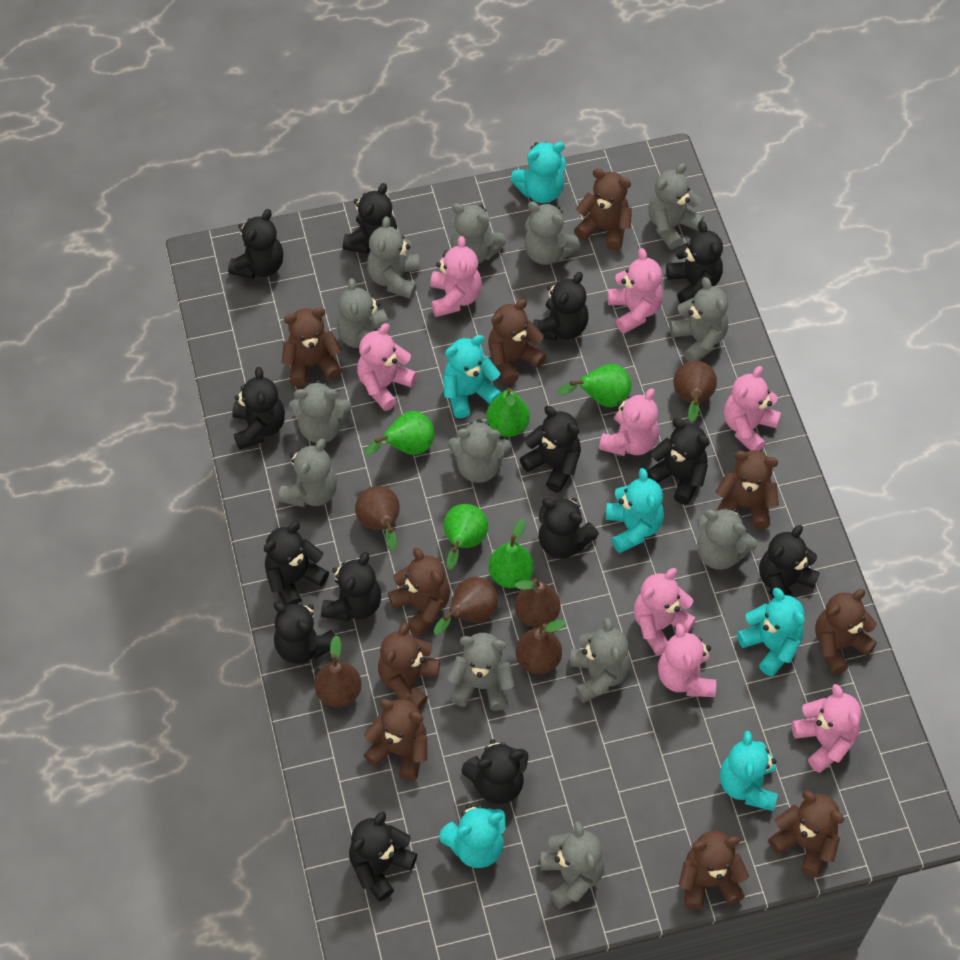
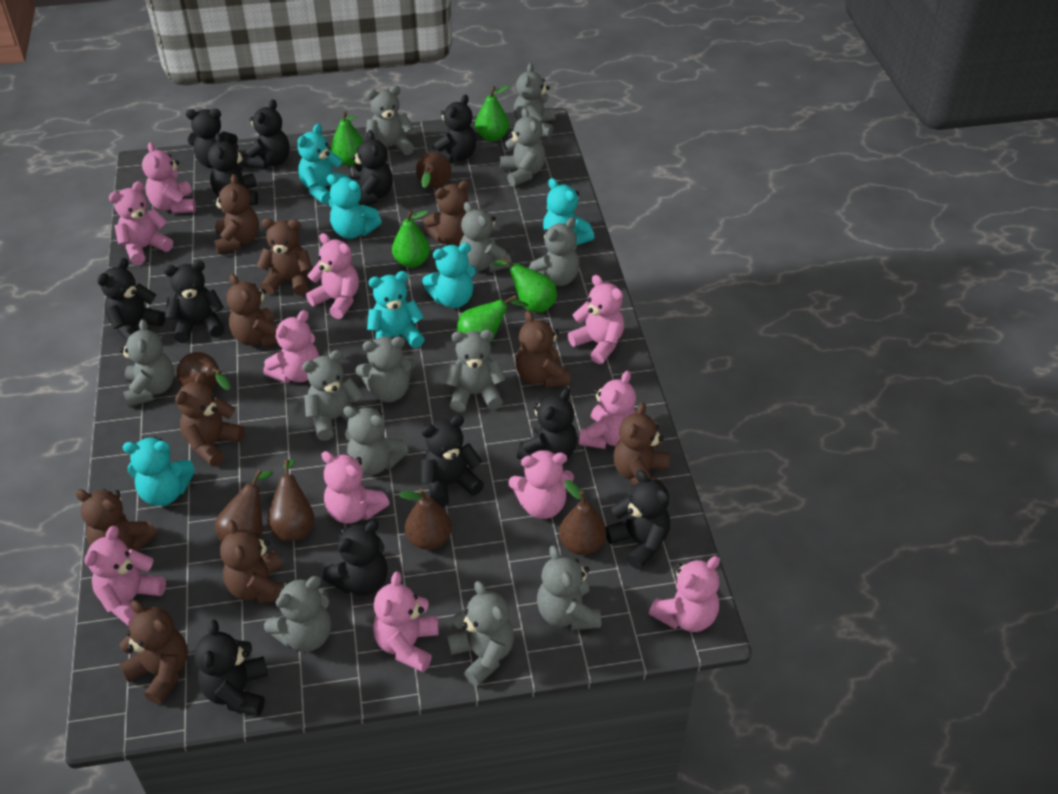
black teddy bear: 14 -> 12
pink teddy bear: 8 -> 11

